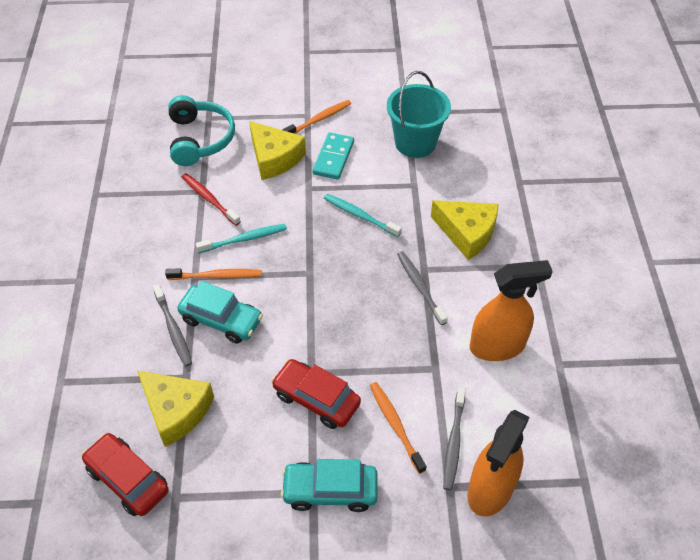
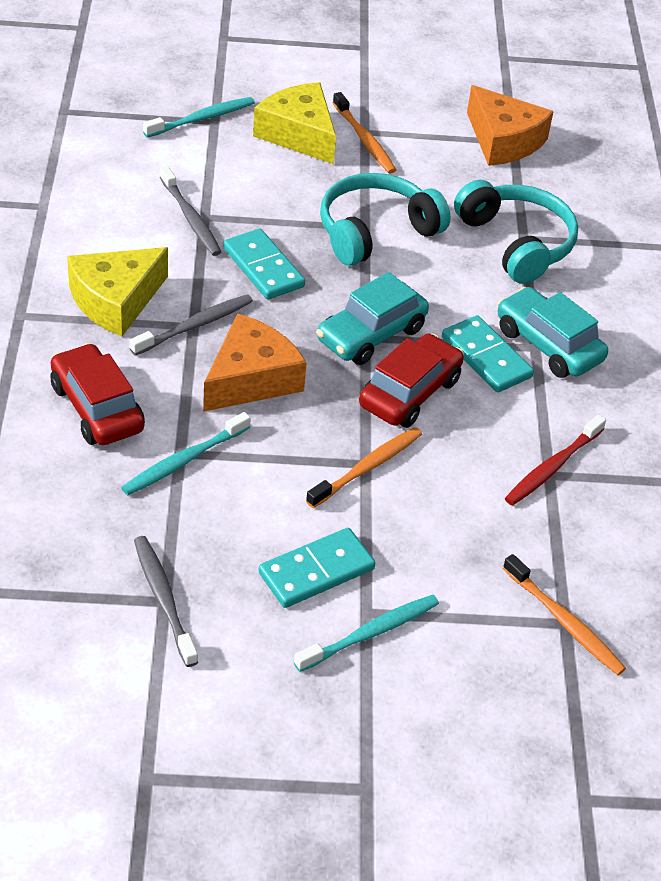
orange cheese: 0 -> 2
orange spray bottle: 2 -> 0
turquoise bucket: 1 -> 0
turquoise domino: 1 -> 3
turquoise headphones: 1 -> 2
turquoise toothbrush: 2 -> 3
yellow cheese: 3 -> 2

